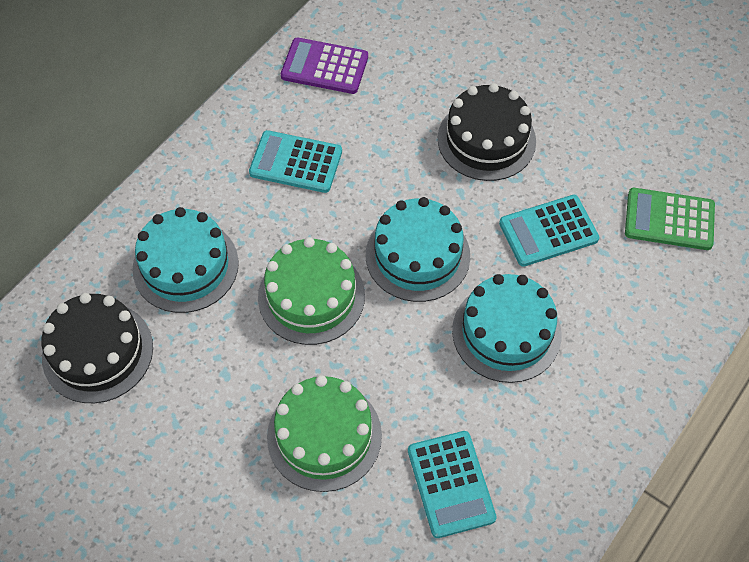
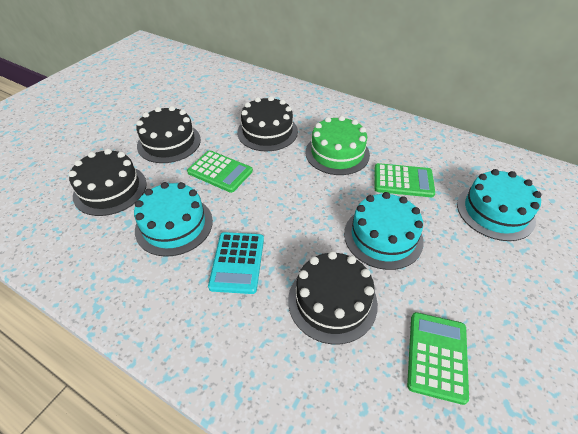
black cake: 2 -> 4
green cake: 2 -> 1
green calculator: 1 -> 3
purple calculator: 1 -> 0
turquoise calculator: 3 -> 1

